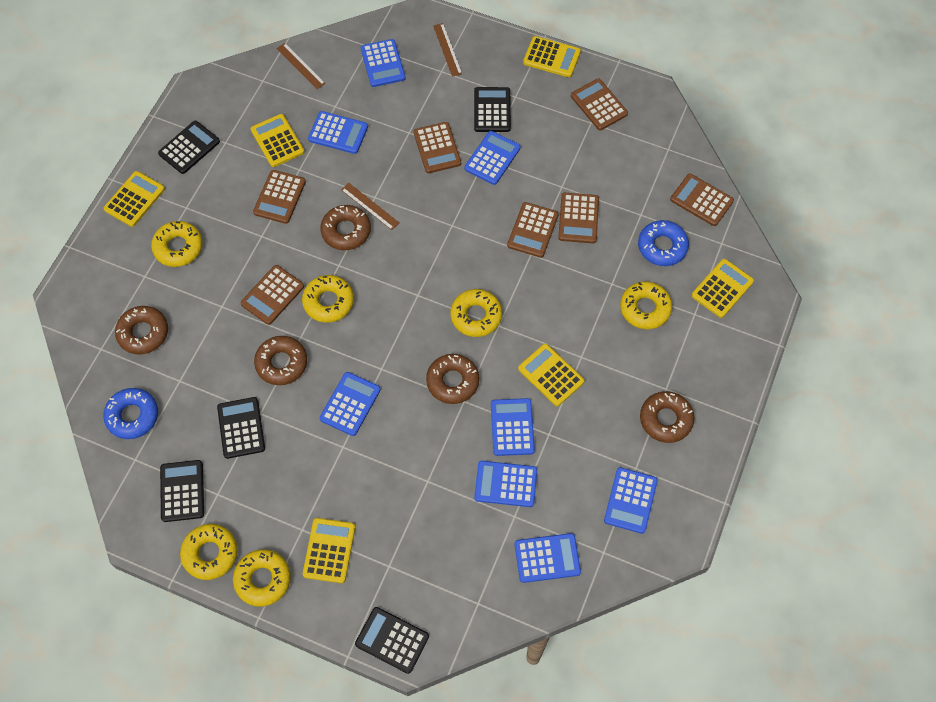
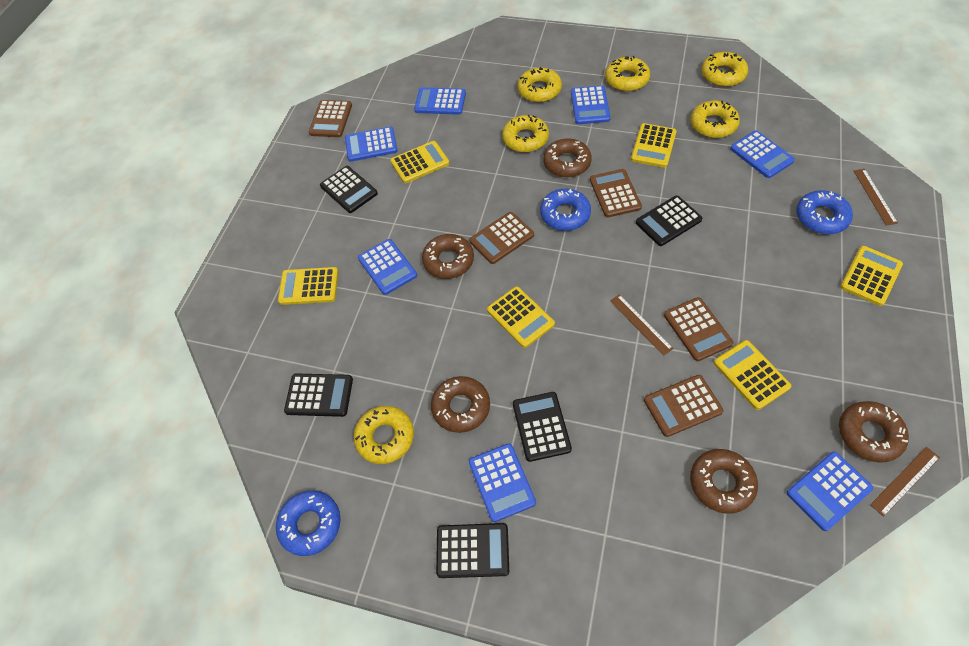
blue calculator: 8 -> 7
blue donut: 2 -> 3
brown calculator: 7 -> 5

